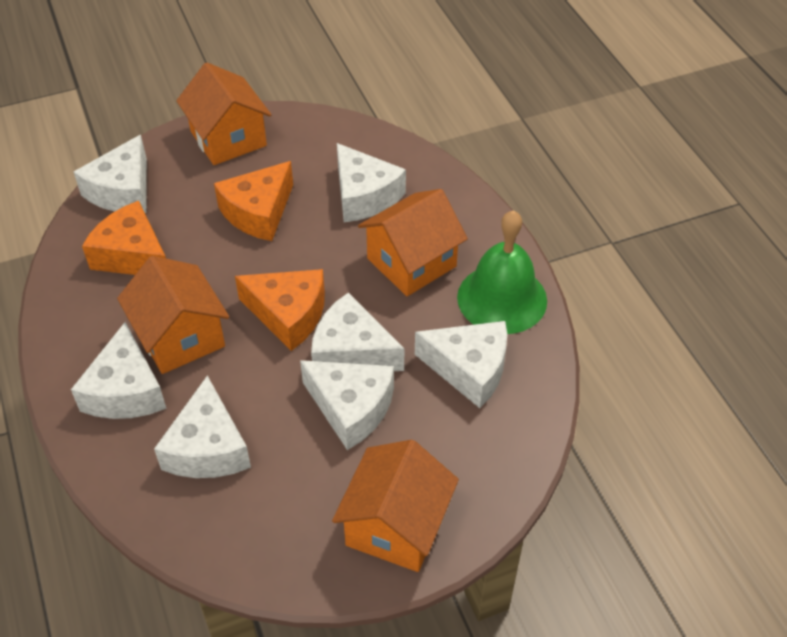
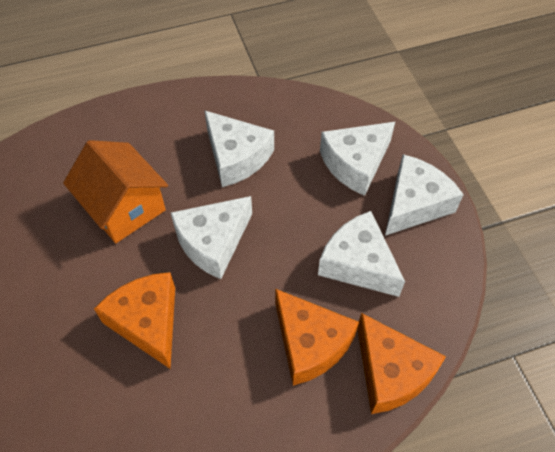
green bell: 1 -> 0
orange house: 4 -> 1
white cheese: 7 -> 5

